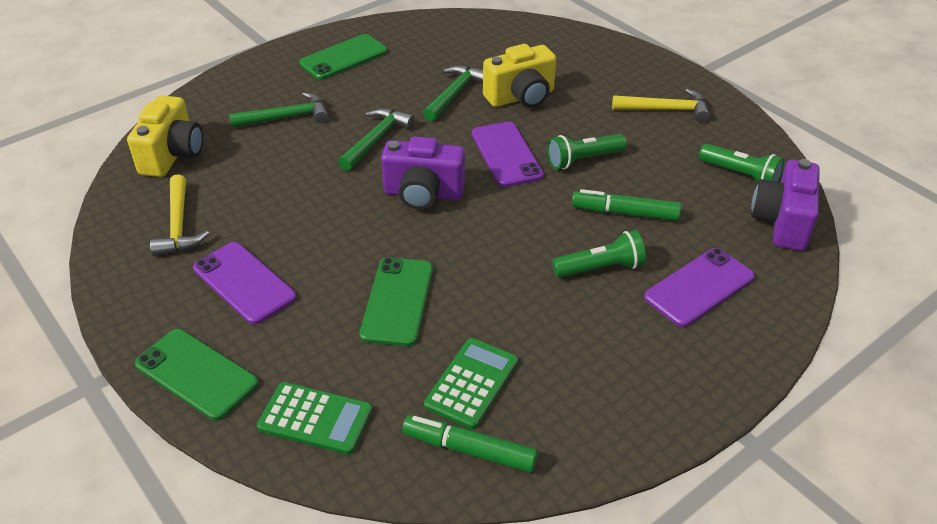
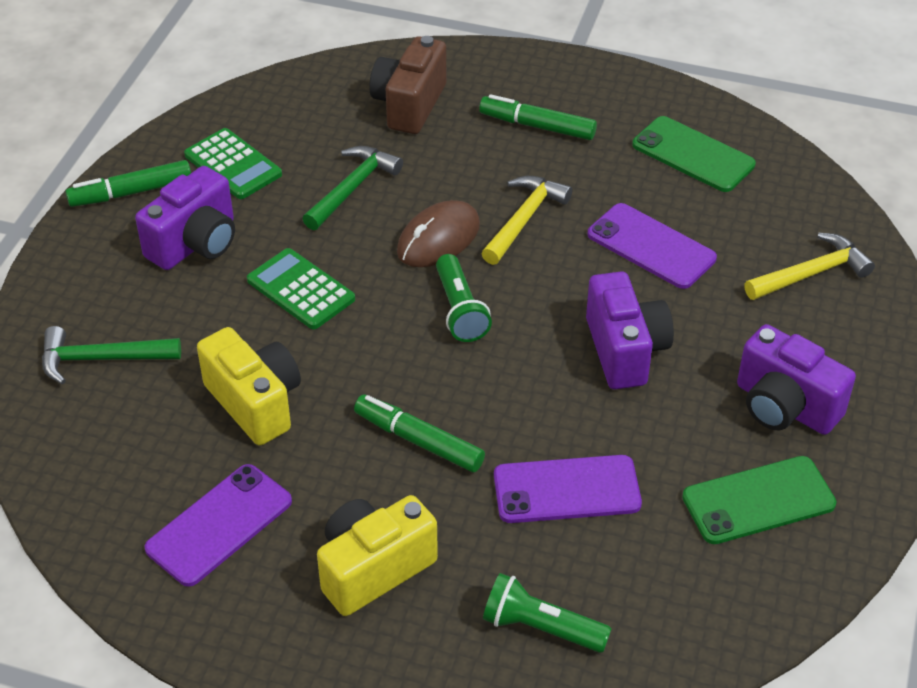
brown camera: 0 -> 1
brown mouse: 0 -> 1
green flashlight: 3 -> 2
green hammer: 3 -> 2
green marker: 2 -> 3
green phone: 3 -> 2
purple camera: 2 -> 3

